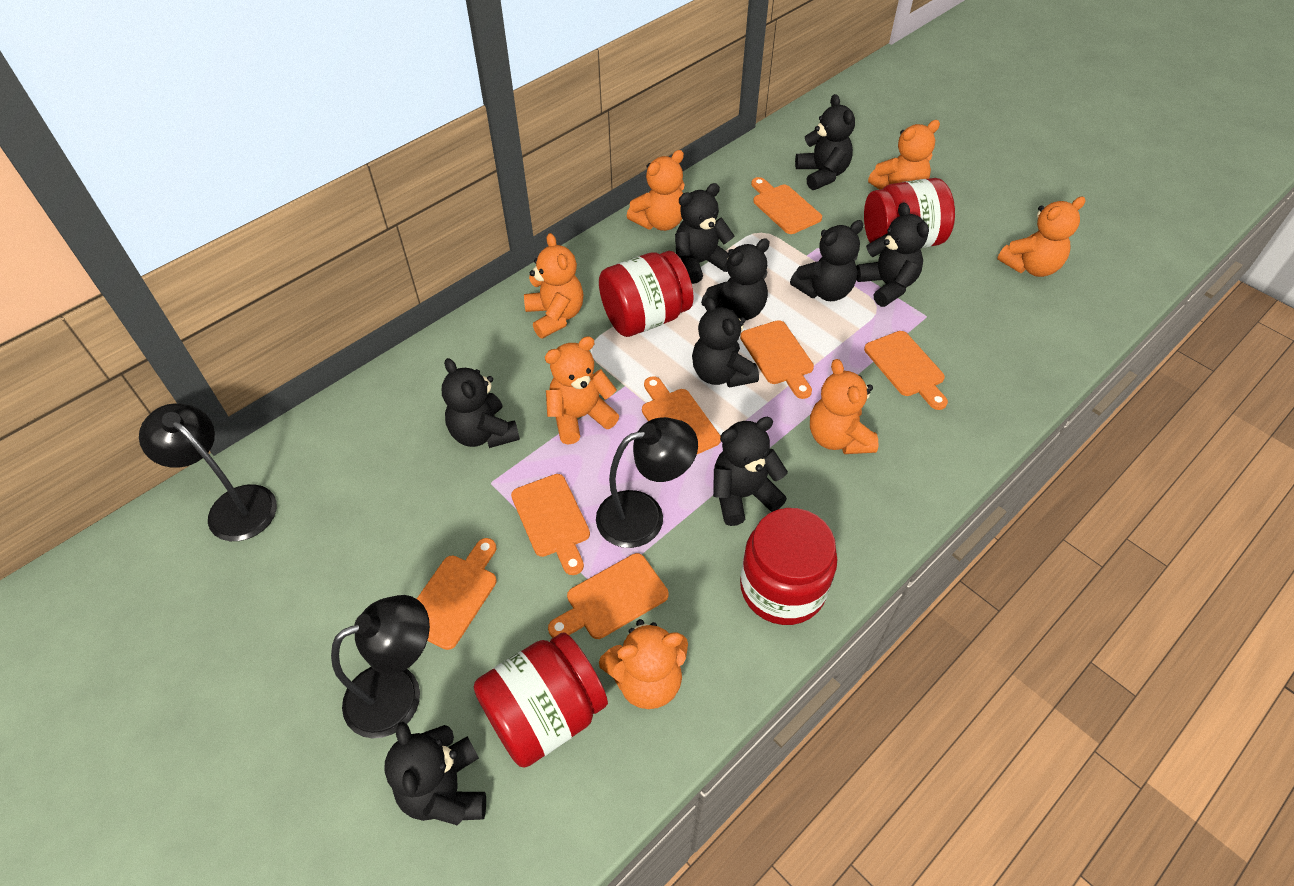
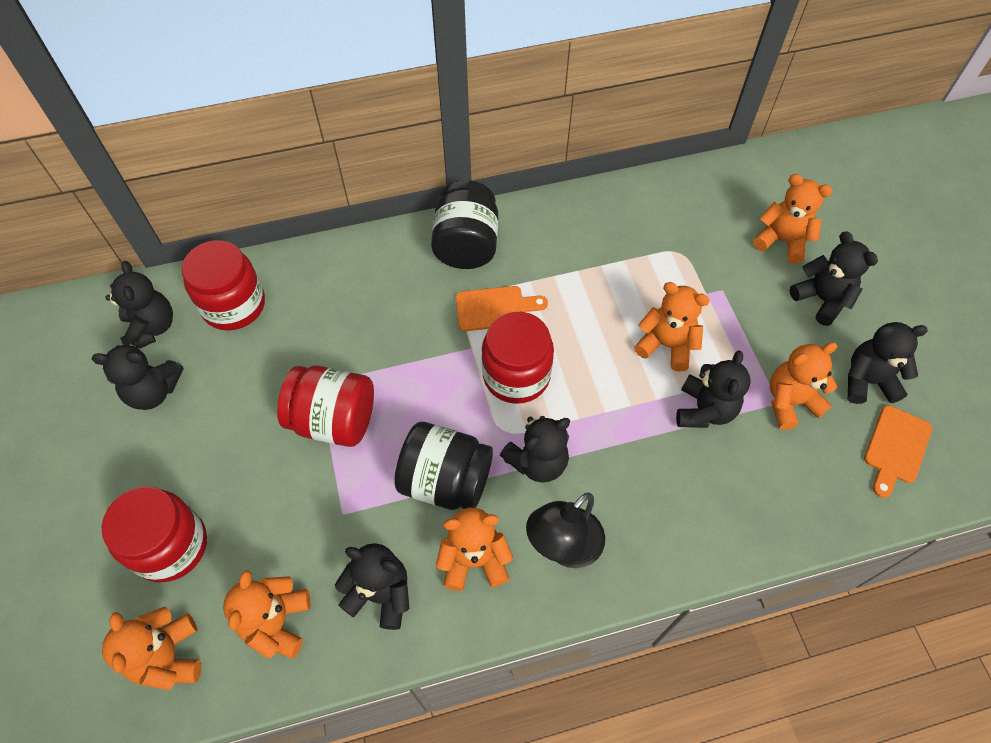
black jar: 0 -> 2
black lamp: 3 -> 1
black teddy bear: 9 -> 7
orange cutting board: 7 -> 2
orange teddy bear: 7 -> 6

